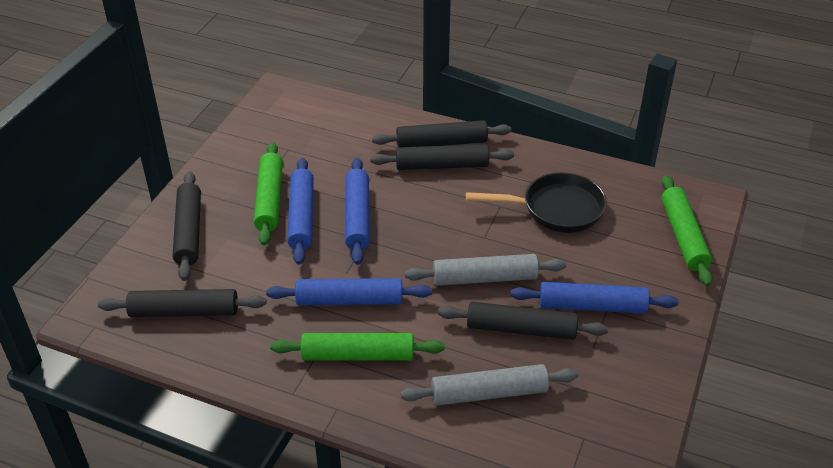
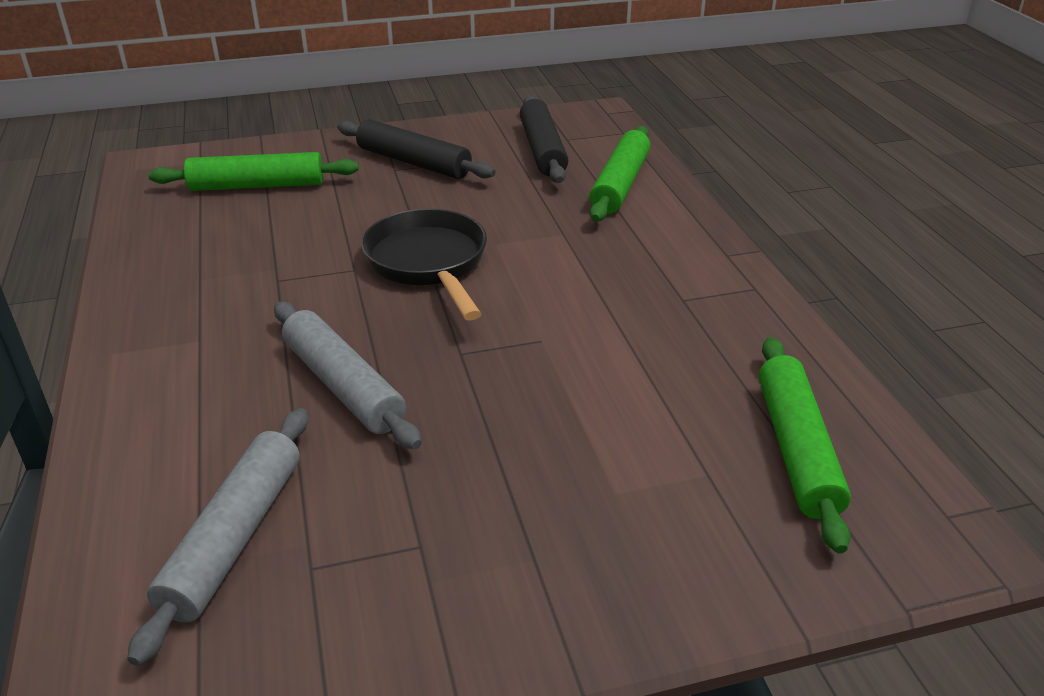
black rolling pin: 5 -> 2
blue rolling pin: 4 -> 0

